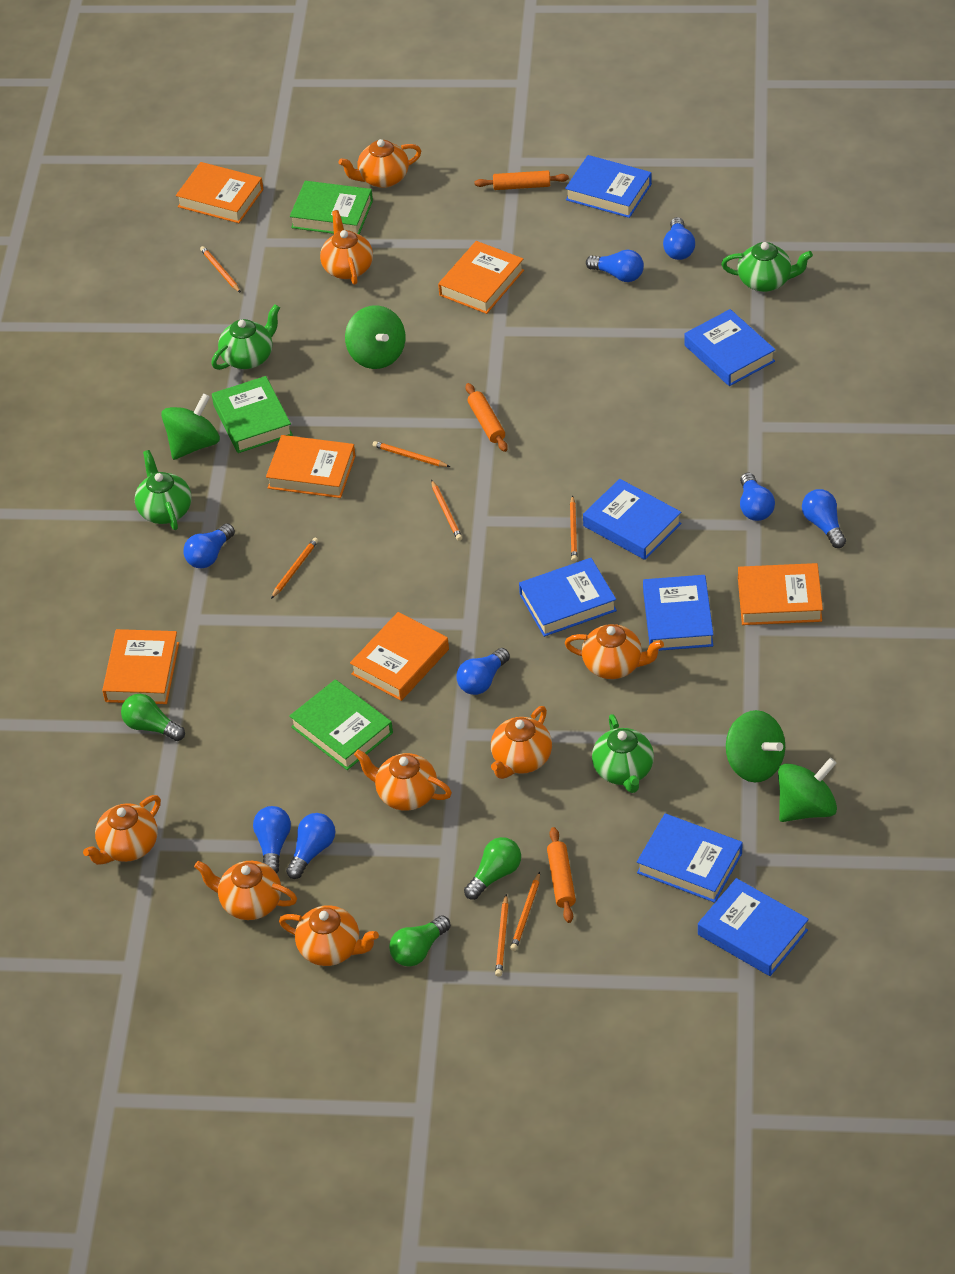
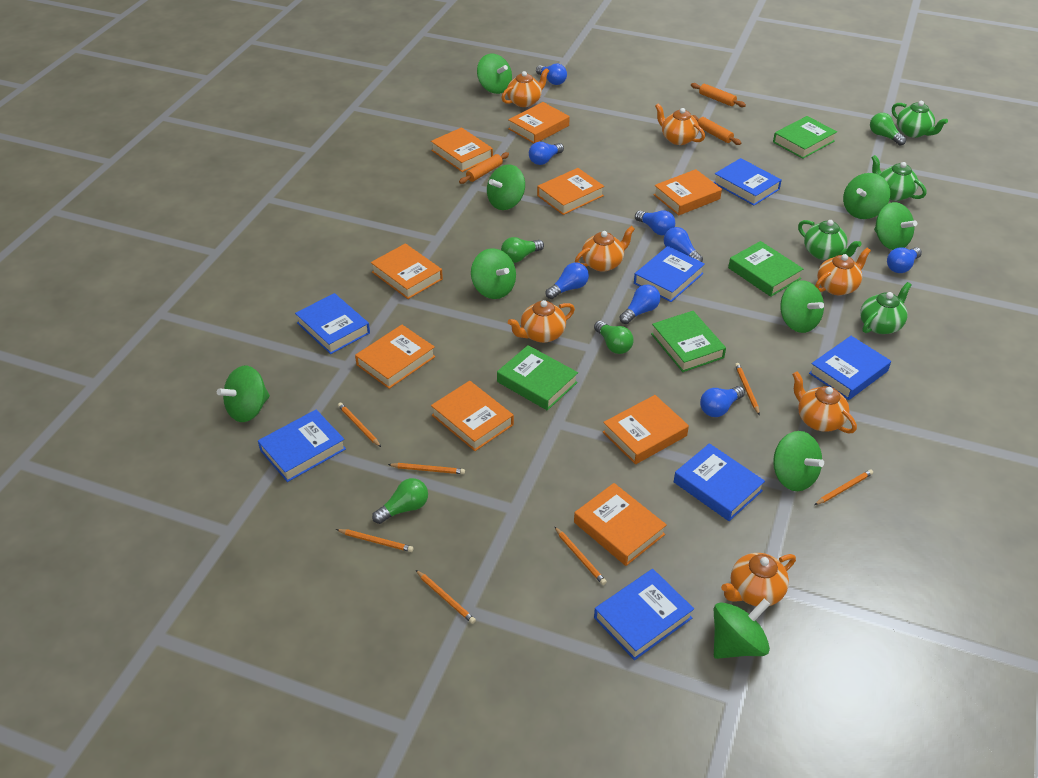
green book: 3 -> 4
green light bulb: 3 -> 4
green spinning top: 4 -> 9
orange book: 6 -> 9
orange teapot: 8 -> 7

